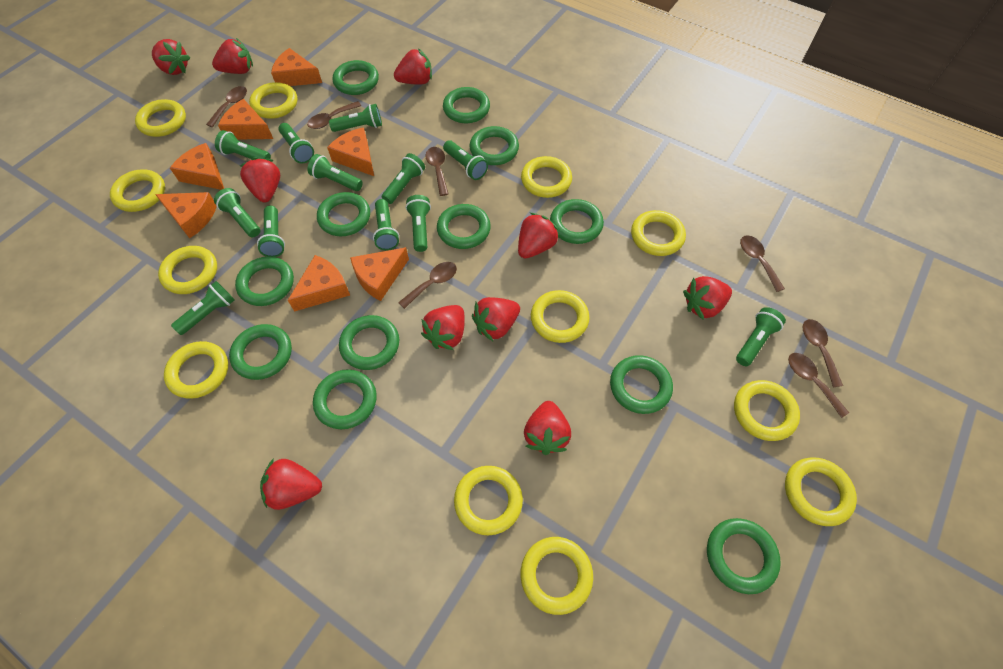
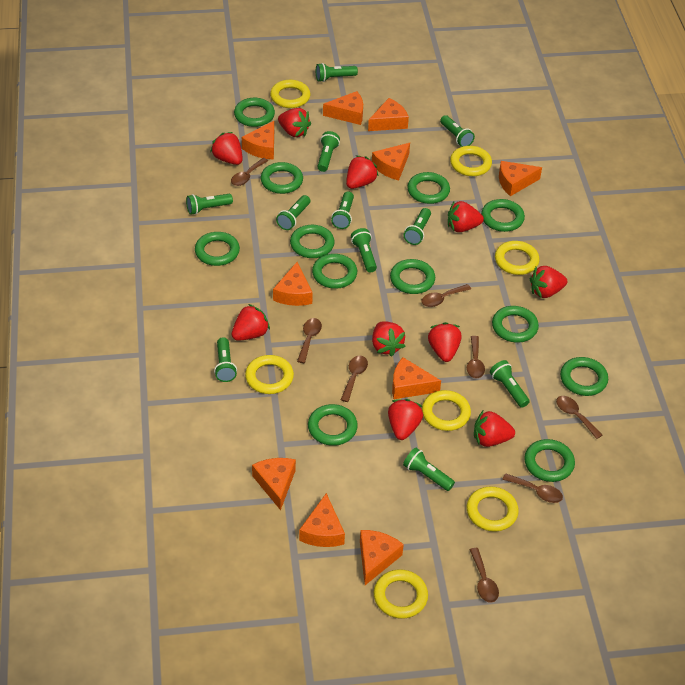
brown spoon: 7 -> 8
green flashlight: 12 -> 11
orange cheese: 7 -> 10
yellow ring: 12 -> 7

